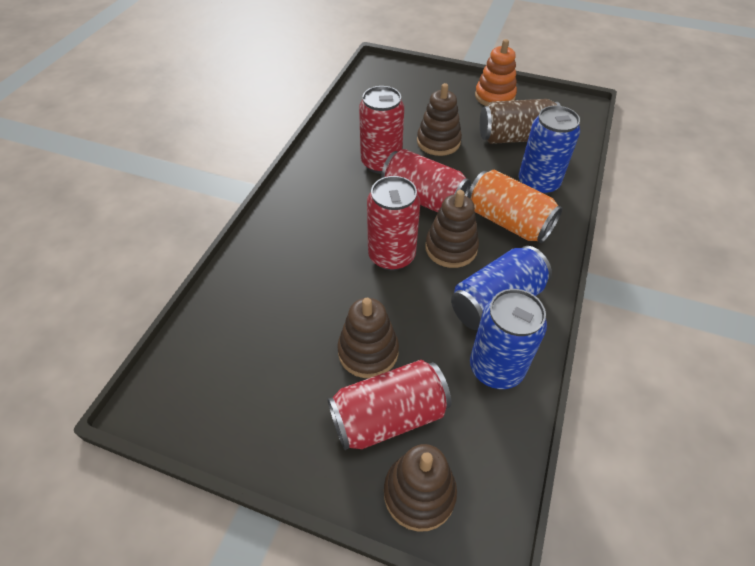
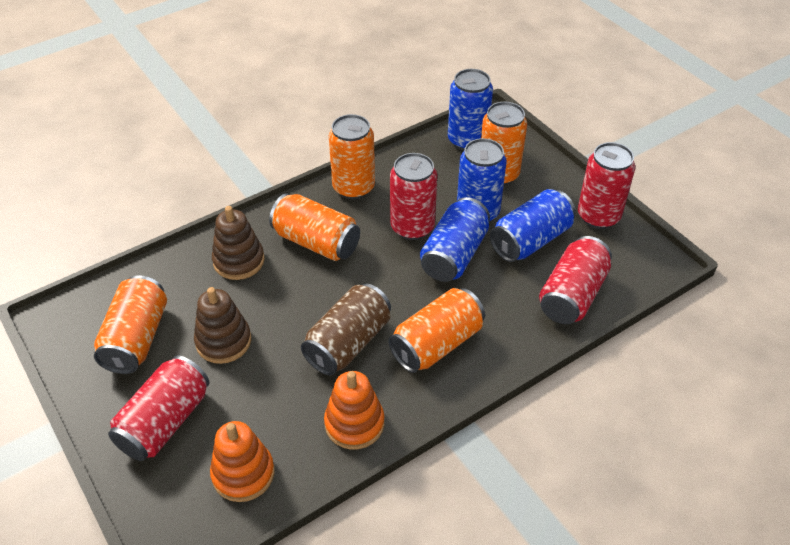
blue can: 3 -> 4
brown stacking toy: 4 -> 2
orange can: 1 -> 5
orange stacking toy: 1 -> 2

